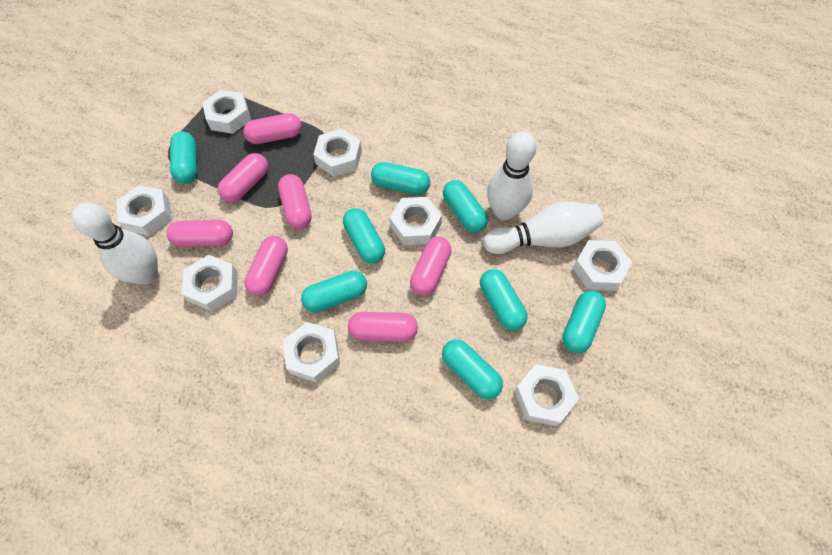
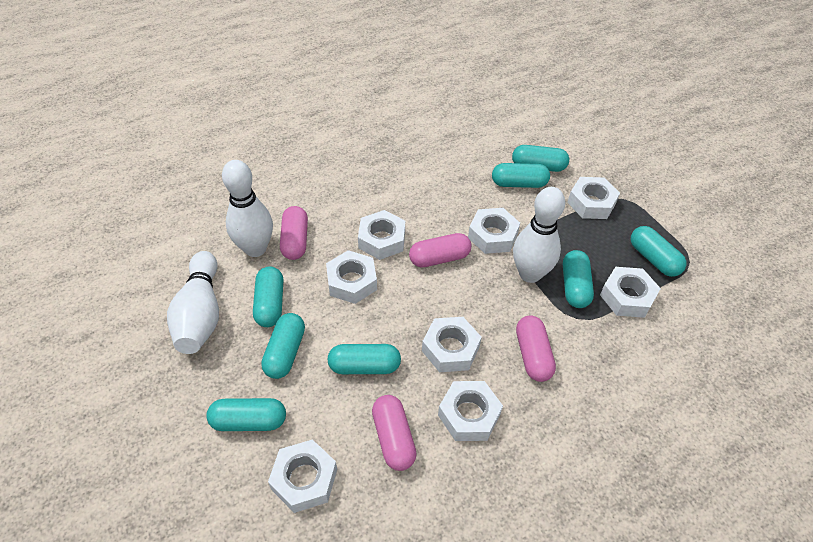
pink capsule: 7 -> 4

